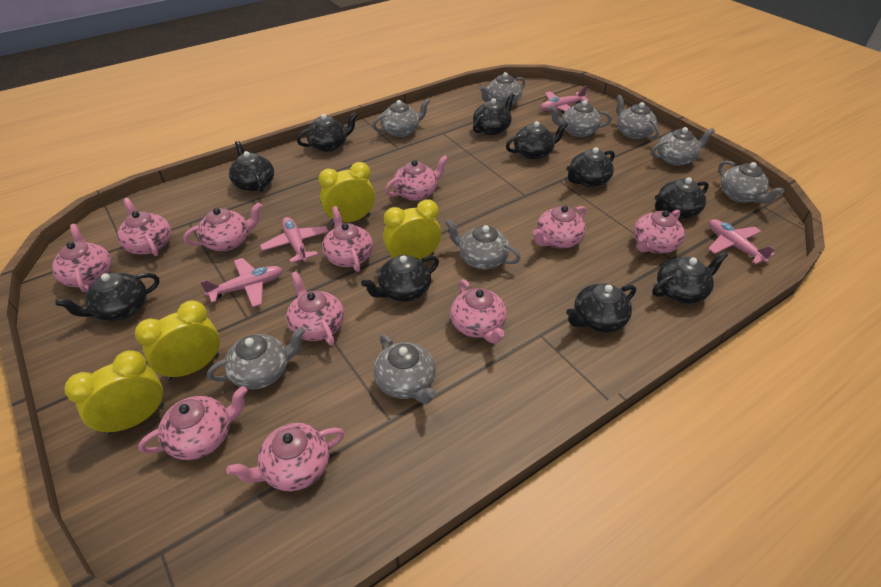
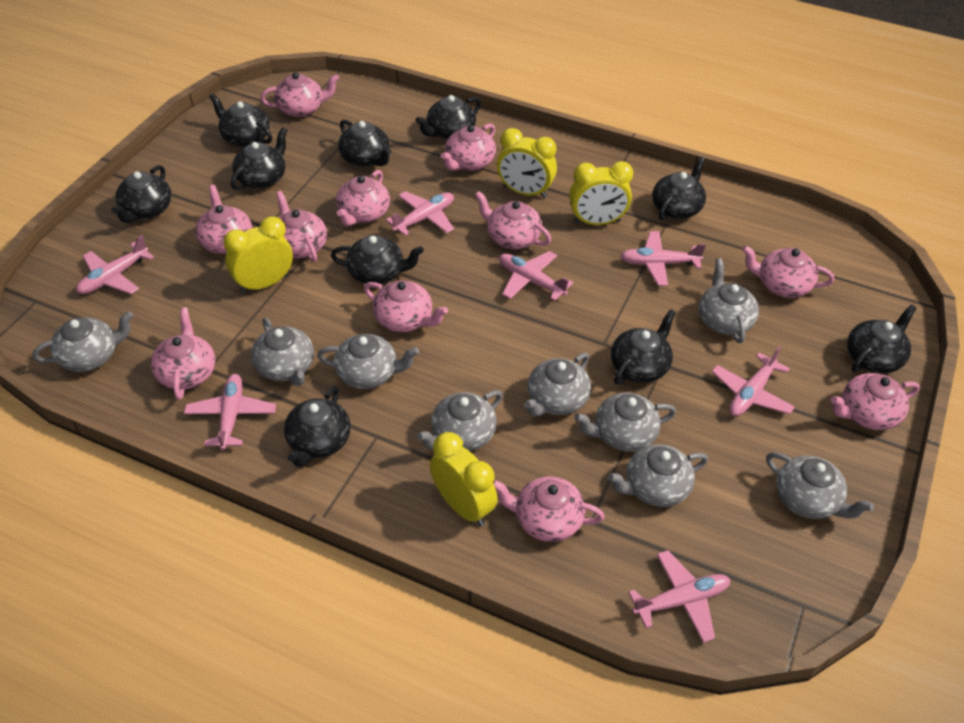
pink plane: 4 -> 7

